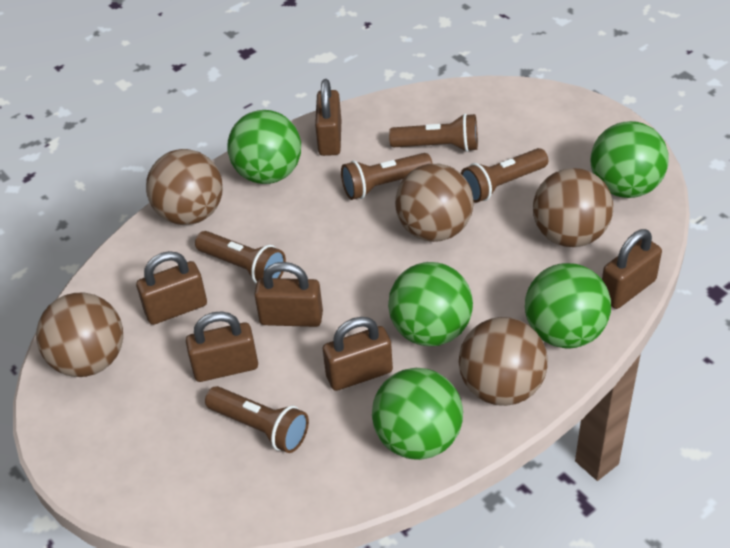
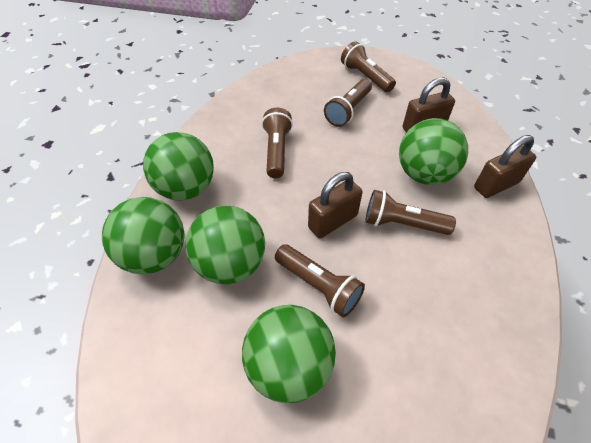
brown ball: 5 -> 0
brown padlock: 6 -> 3

